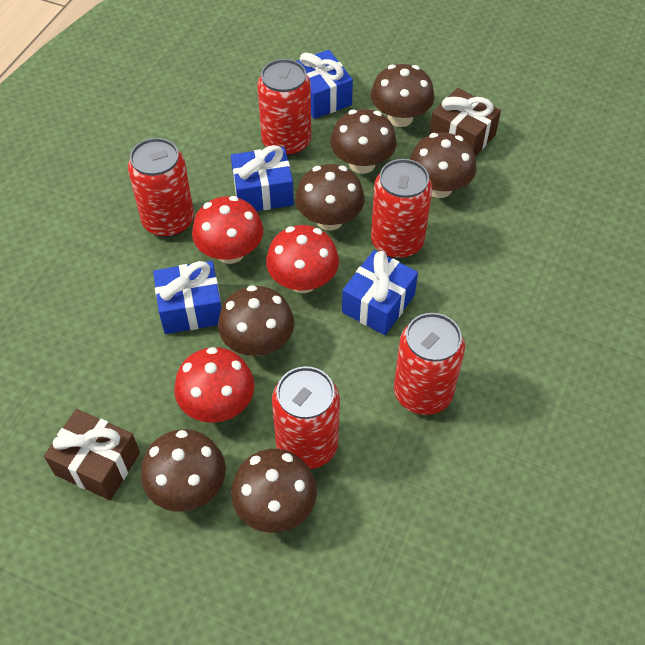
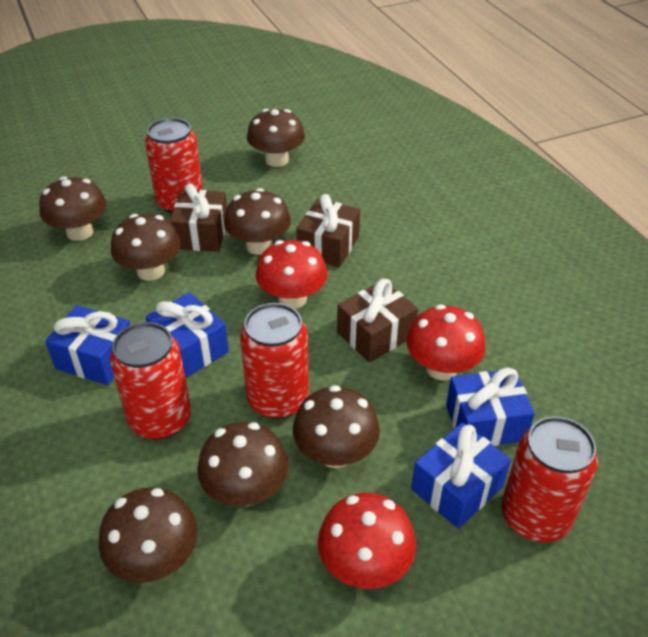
brown gift: 2 -> 3
red can: 5 -> 4

